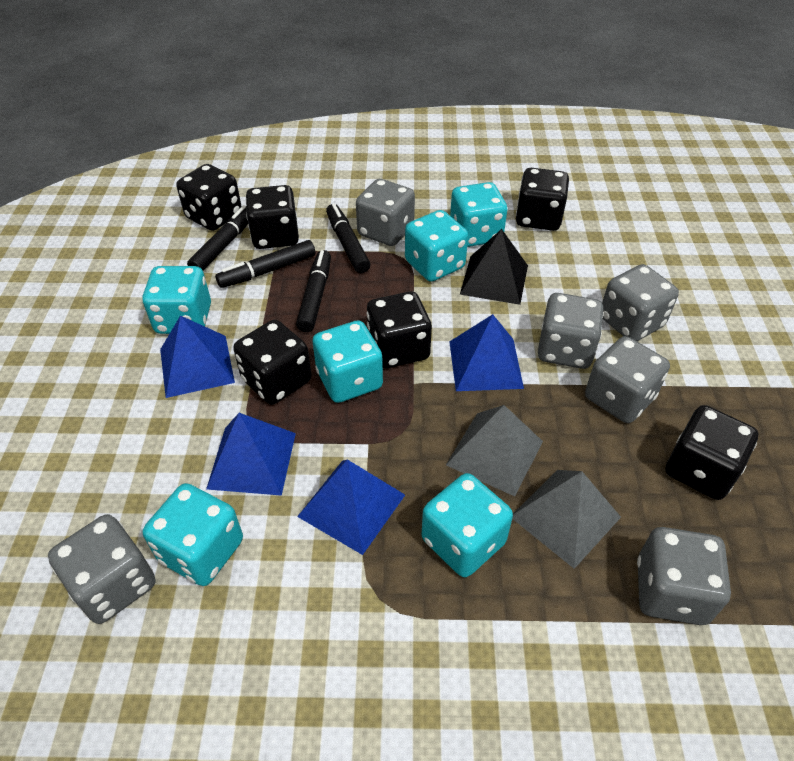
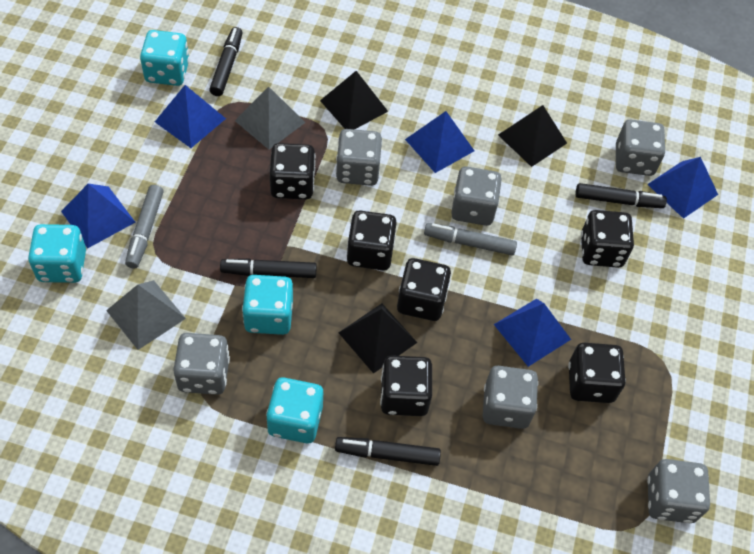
black pyramid: 1 -> 3
blue pyramid: 4 -> 5
grey marker: 0 -> 2
turquoise dice: 6 -> 4

